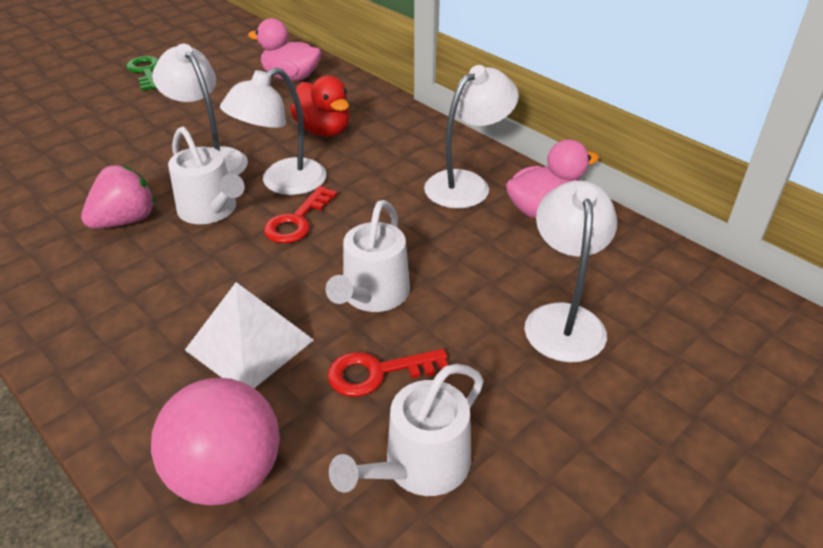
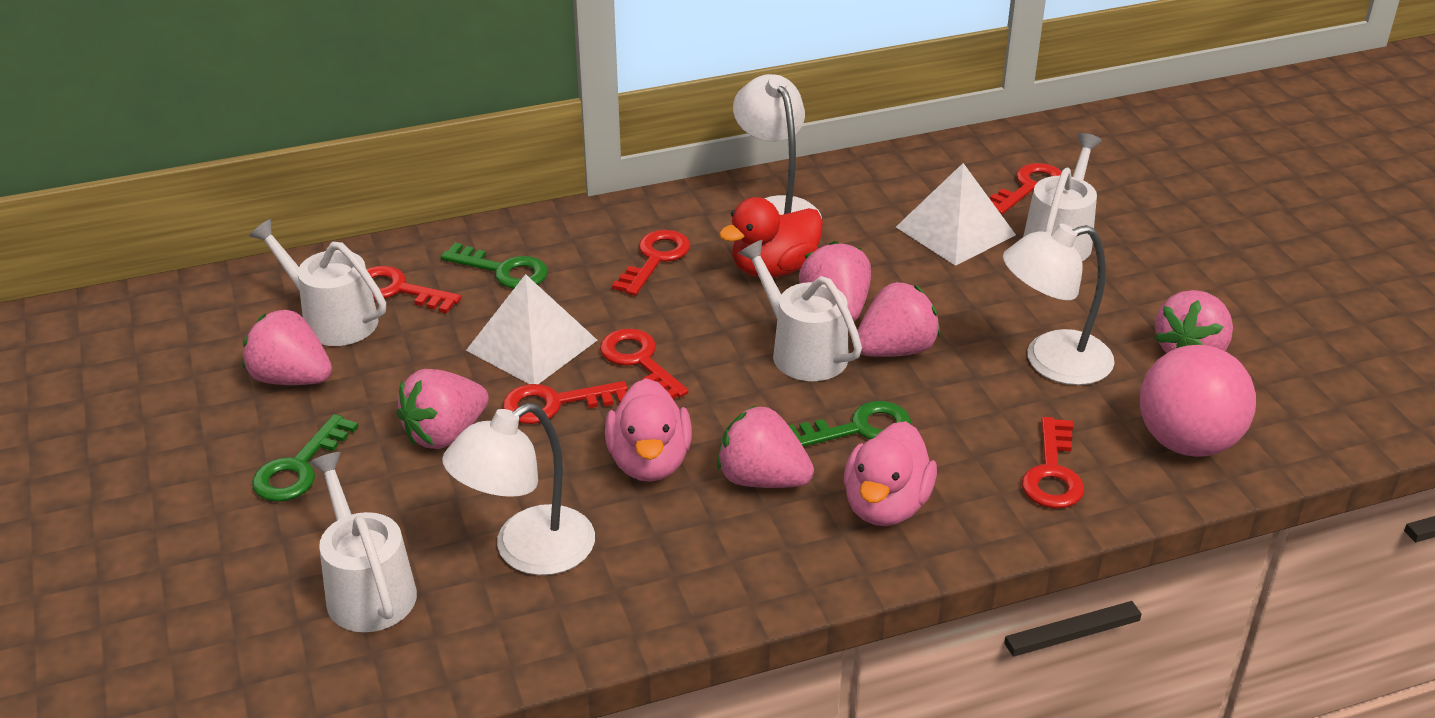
green key: 1 -> 3
pink strawberry: 1 -> 6
red key: 2 -> 6
white lamp: 4 -> 3
white pyramid: 1 -> 2
white watering can: 3 -> 4

